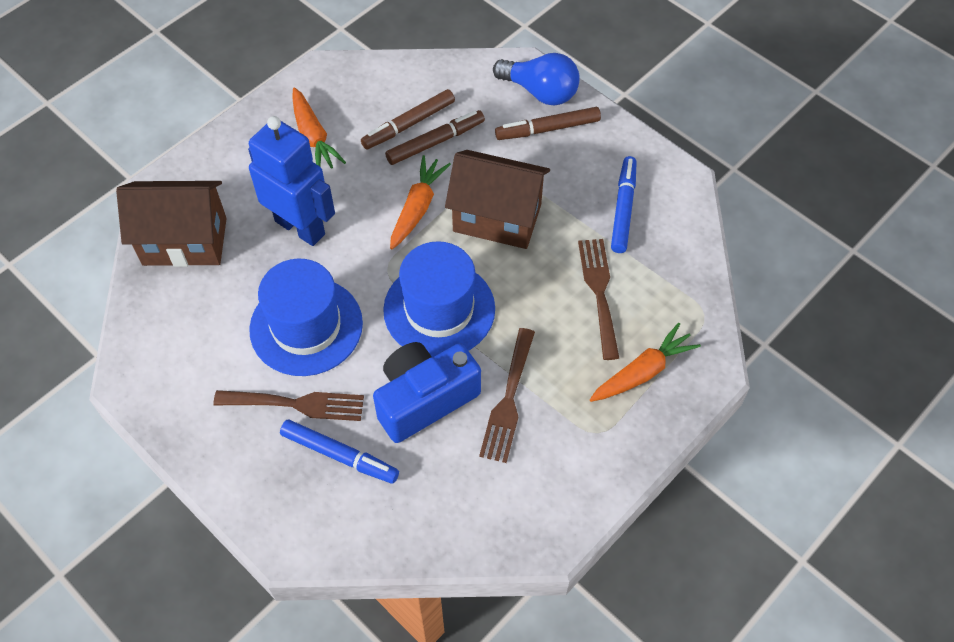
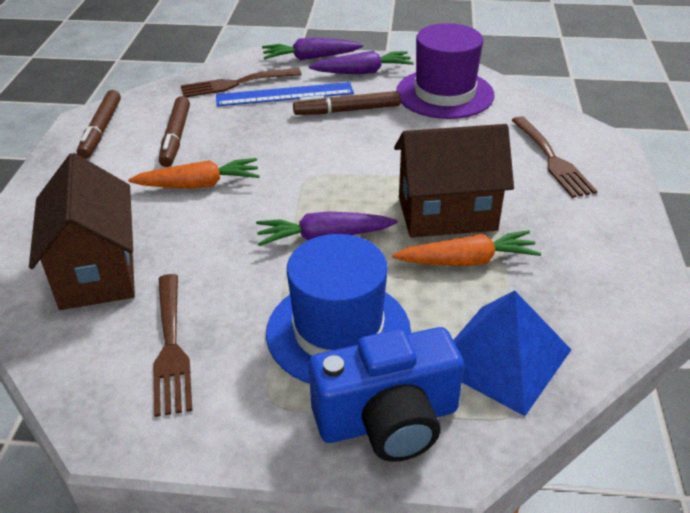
blue hat: 2 -> 1
blue light bulb: 1 -> 0
blue marker: 2 -> 0
blue pyramid: 0 -> 1
blue robot: 1 -> 0
blue ruler: 0 -> 1
orange carrot: 3 -> 2
purple carrot: 0 -> 3
purple hat: 0 -> 1

